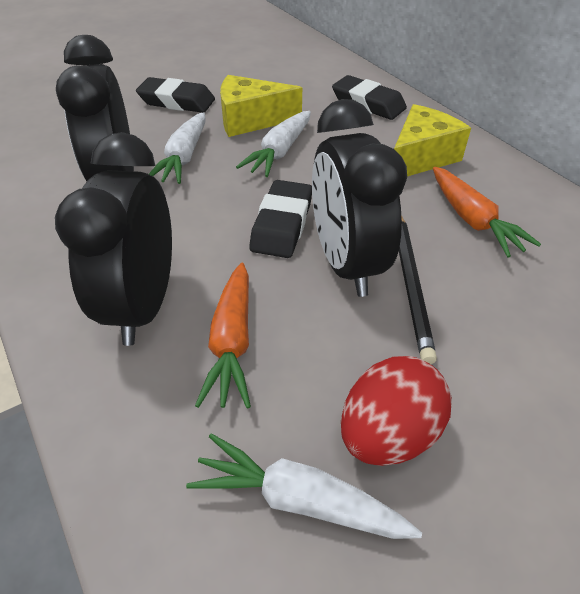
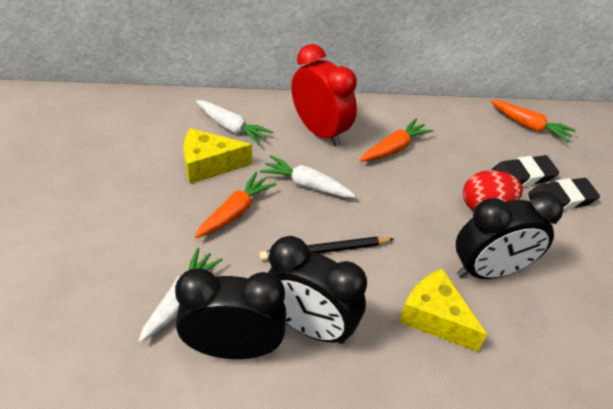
black eraser: 3 -> 2
orange carrot: 2 -> 3
red clock: 0 -> 1

